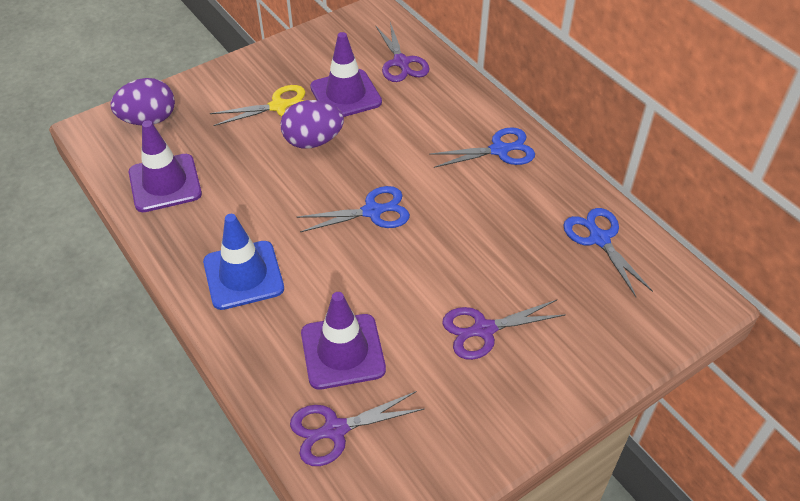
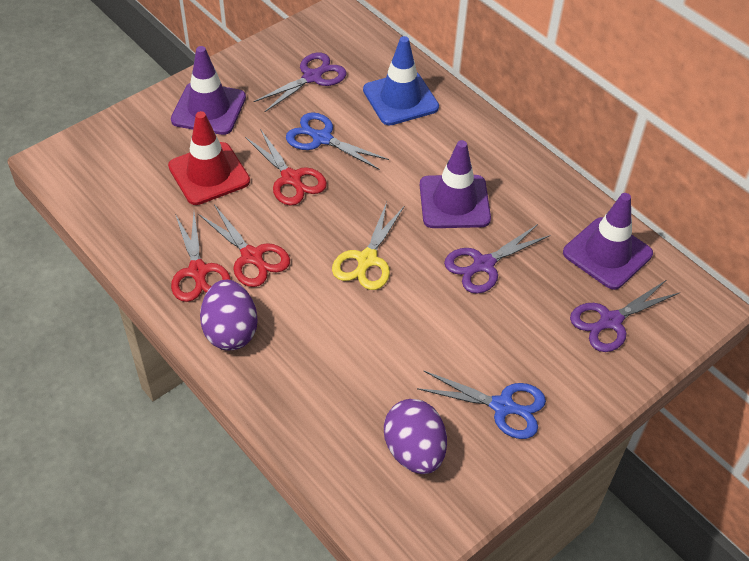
blue scissors: 3 -> 2
red scissors: 0 -> 3
red traffic cone: 0 -> 1

